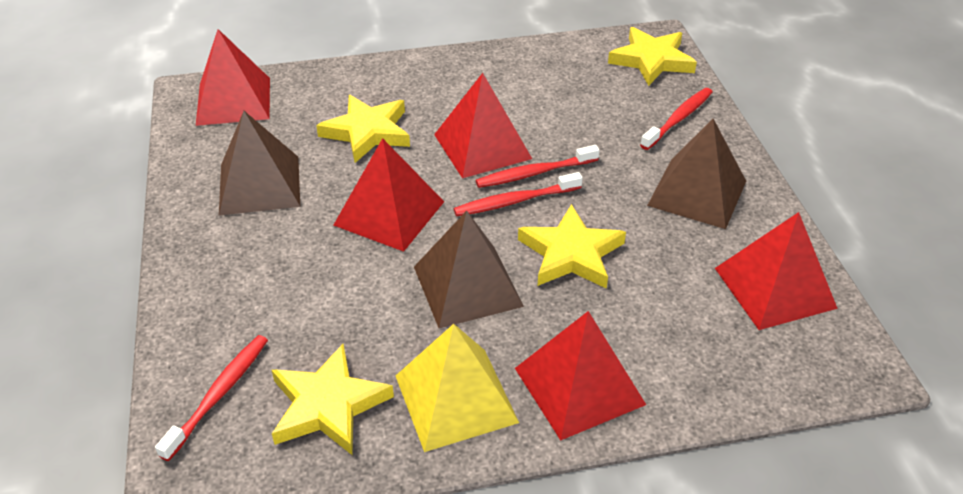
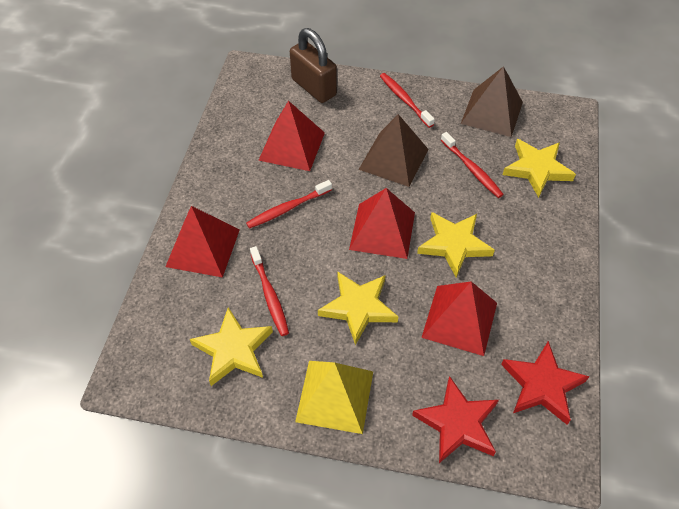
brown padlock: 0 -> 1
brown pyramid: 3 -> 2
red pyramid: 5 -> 4
red star: 0 -> 2

